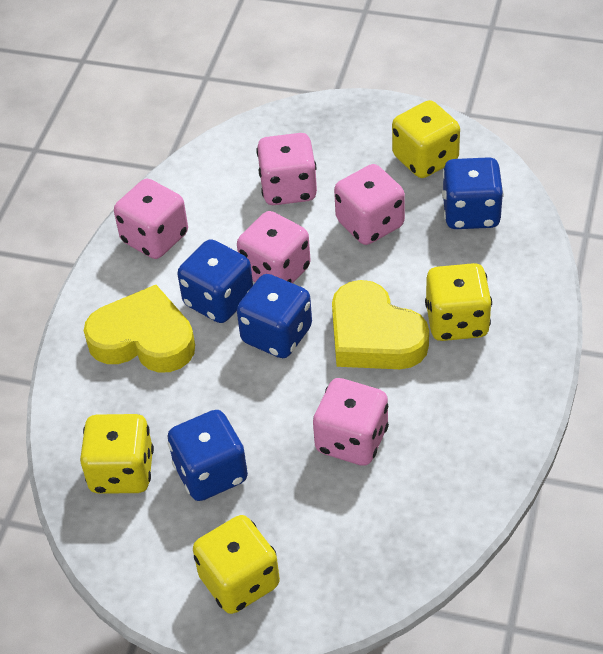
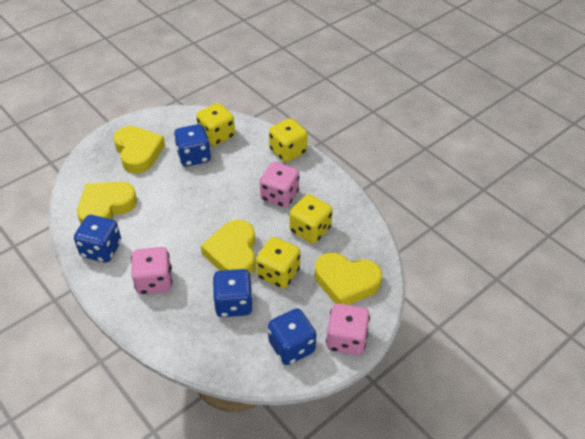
pink dice: 5 -> 3
yellow heart: 2 -> 4

